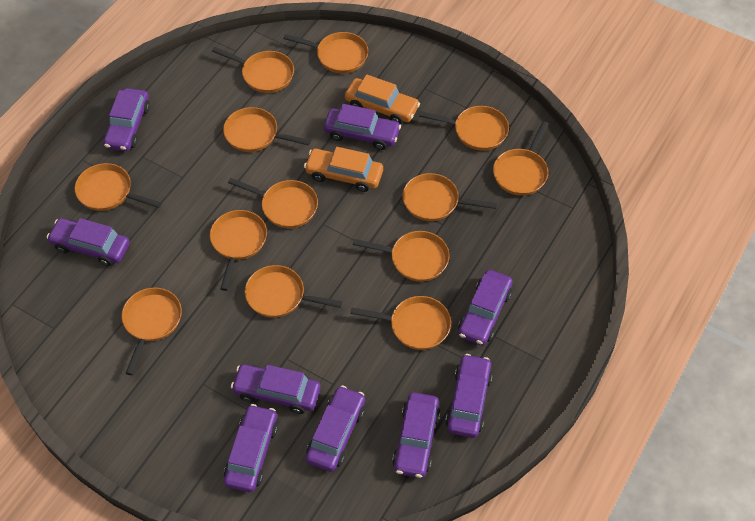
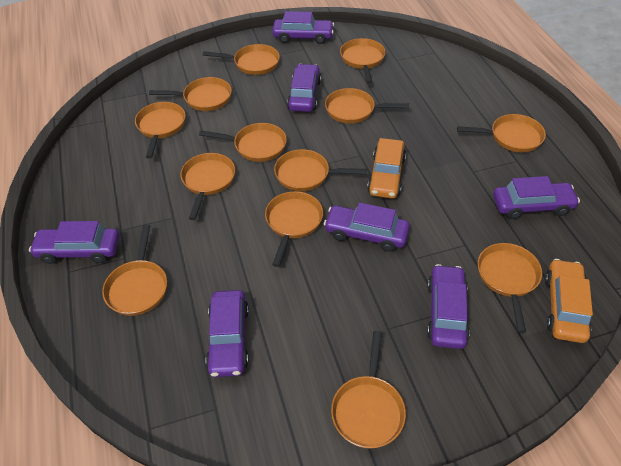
purple car: 9 -> 7

